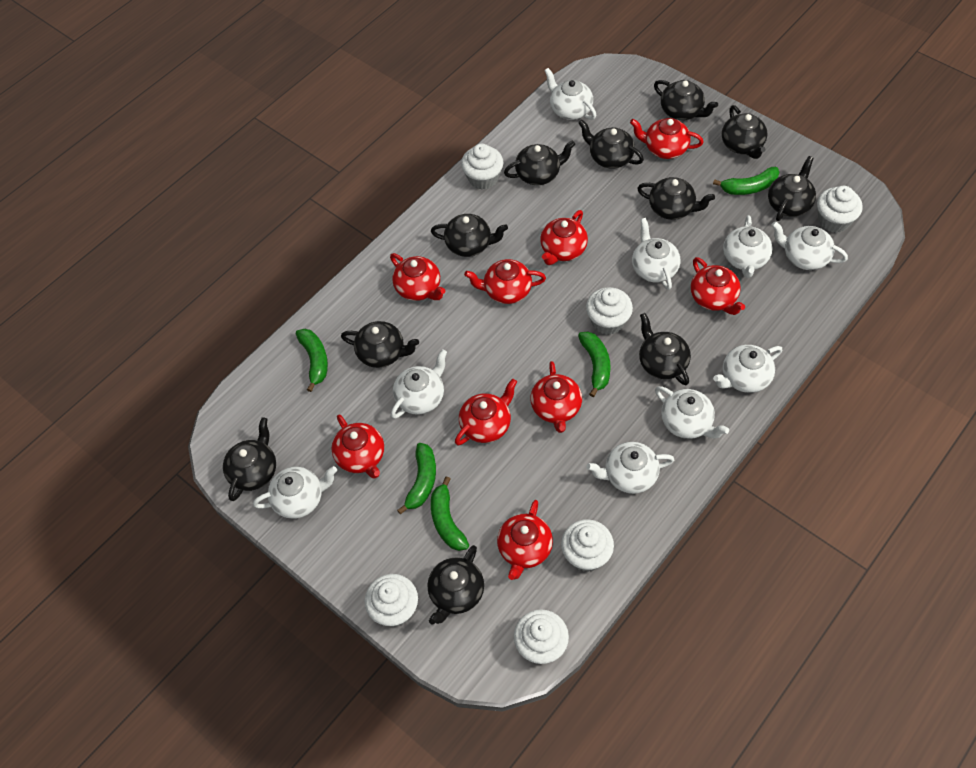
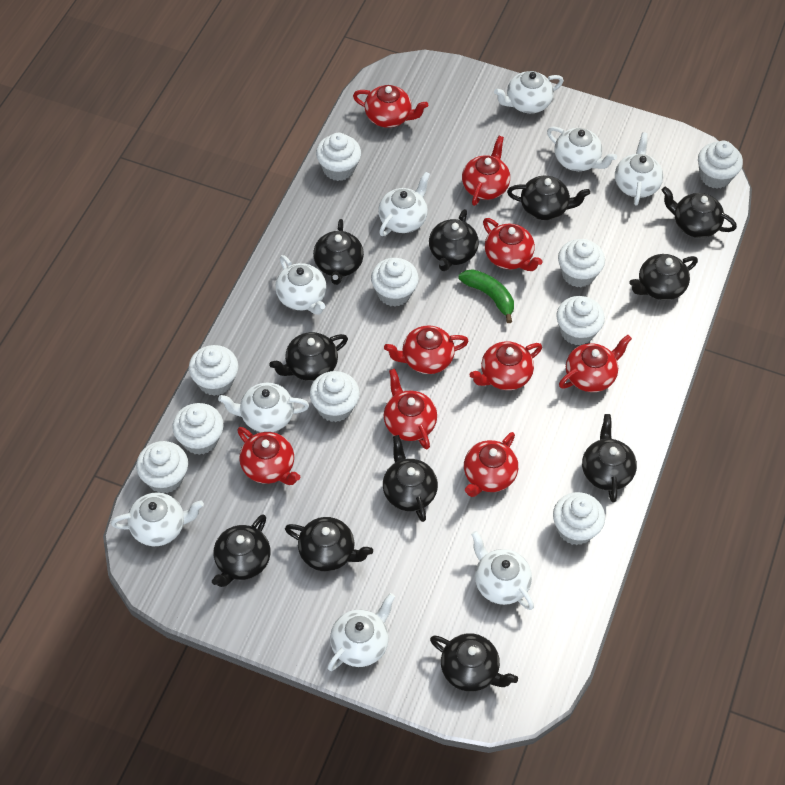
green banana: 5 -> 1
white cupcake: 6 -> 10

